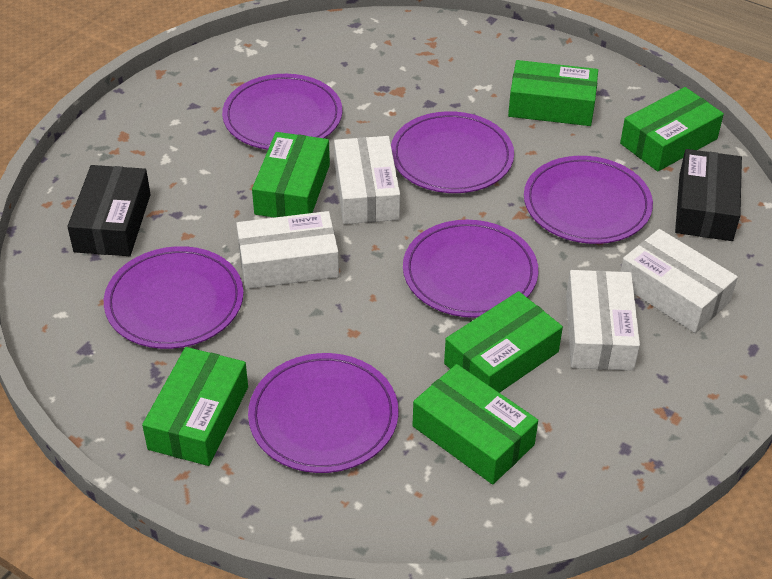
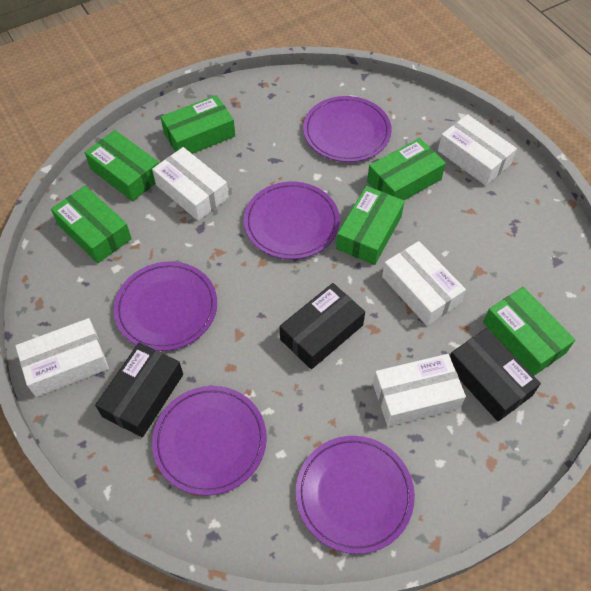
black box: 2 -> 3
purple plate: 6 -> 5
white box: 4 -> 5

